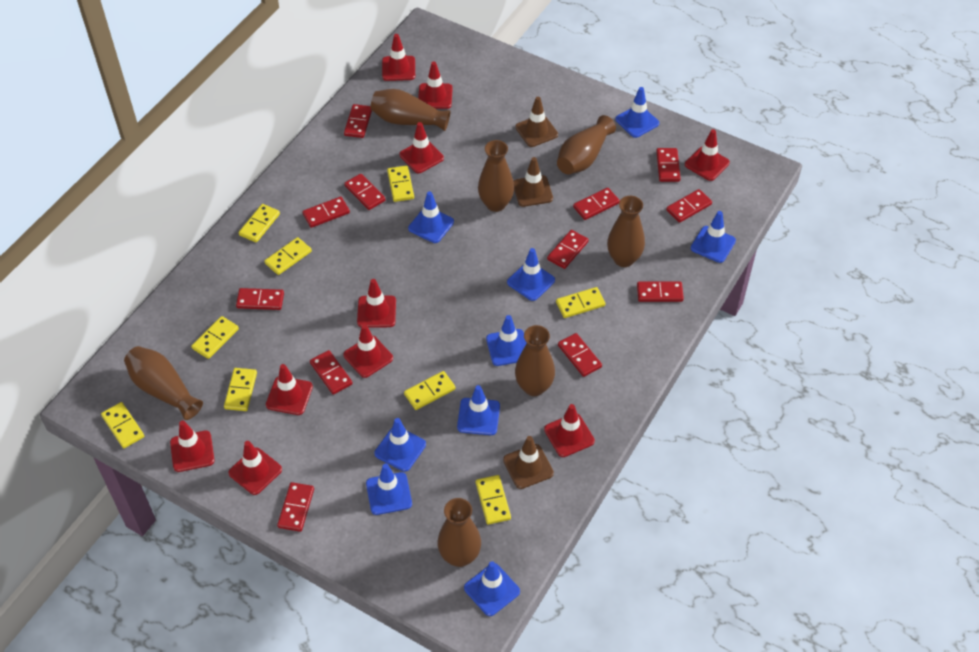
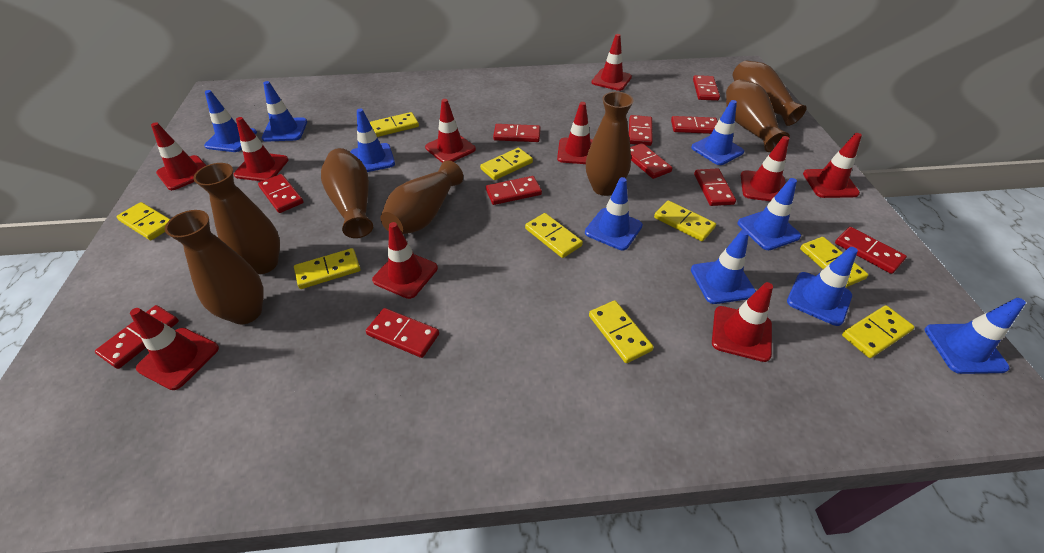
brown traffic cone: 3 -> 0
red domino: 12 -> 11

